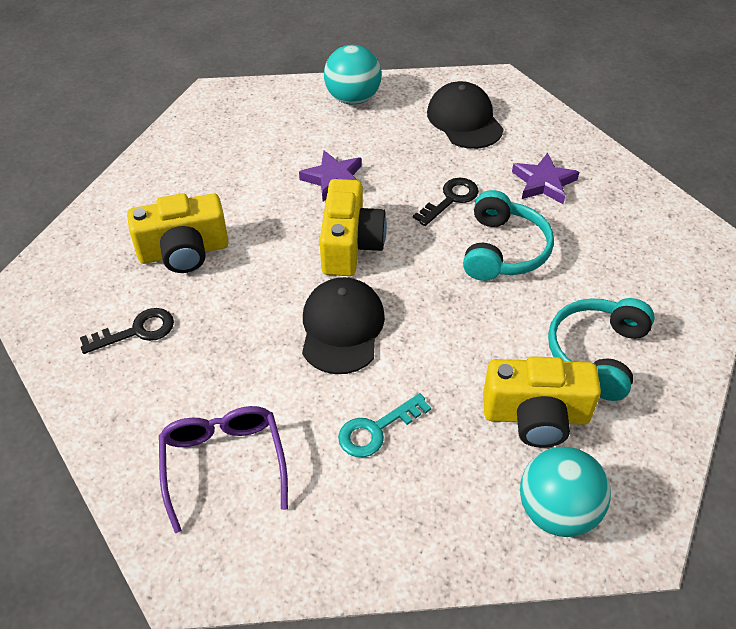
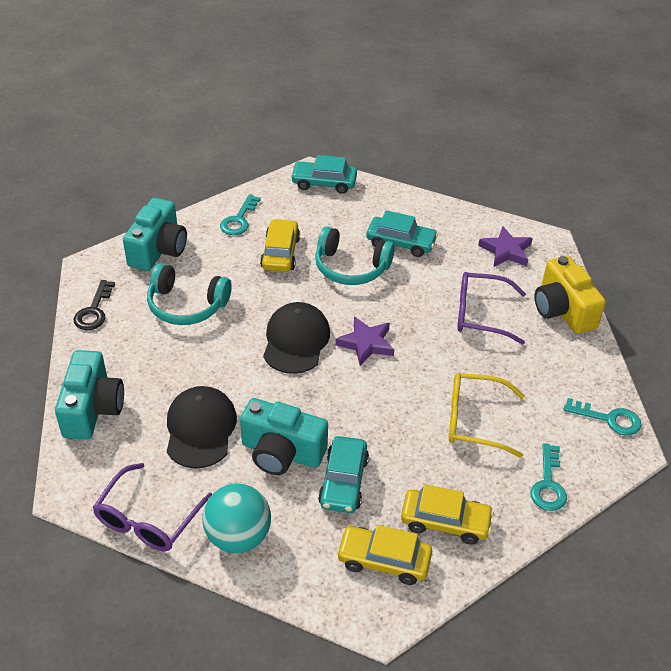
black key: 2 -> 1
purple glasses: 1 -> 2
turquoise ball: 2 -> 1
turquoise camera: 0 -> 3
turquoise car: 0 -> 3
turquoise key: 1 -> 3
yellow camera: 3 -> 1
yellow car: 0 -> 3
yellow glasses: 0 -> 1

